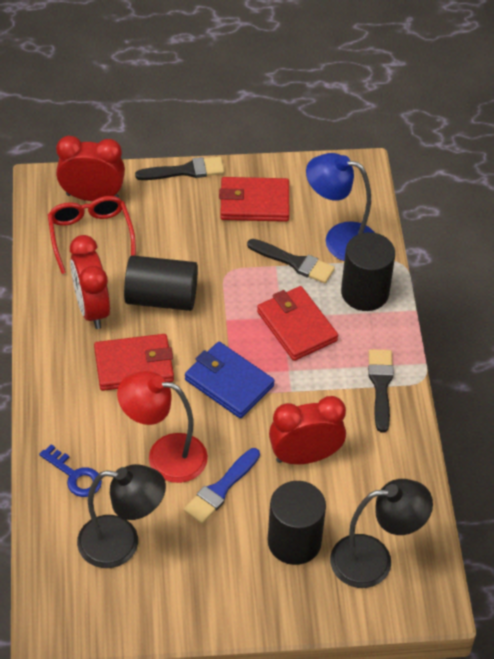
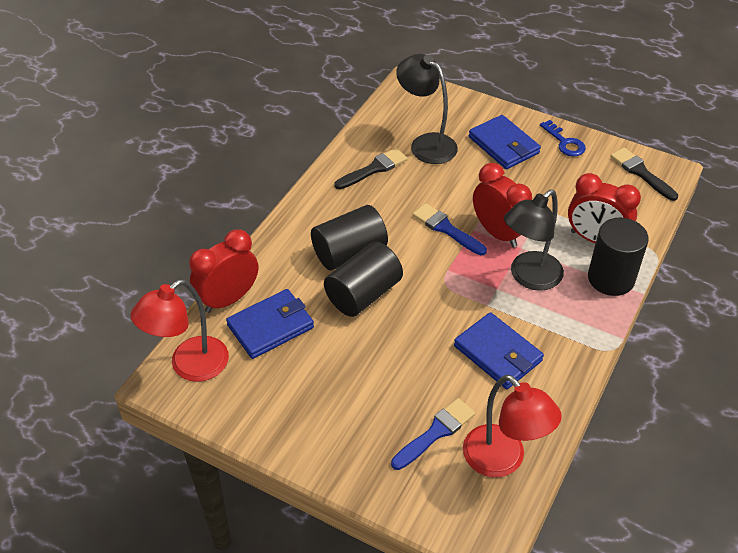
black brush: 3 -> 2
blue brush: 1 -> 2
blue lamp: 1 -> 0
blue wallet: 1 -> 3
red glasses: 1 -> 0
red lamp: 1 -> 2
red wallet: 3 -> 0

